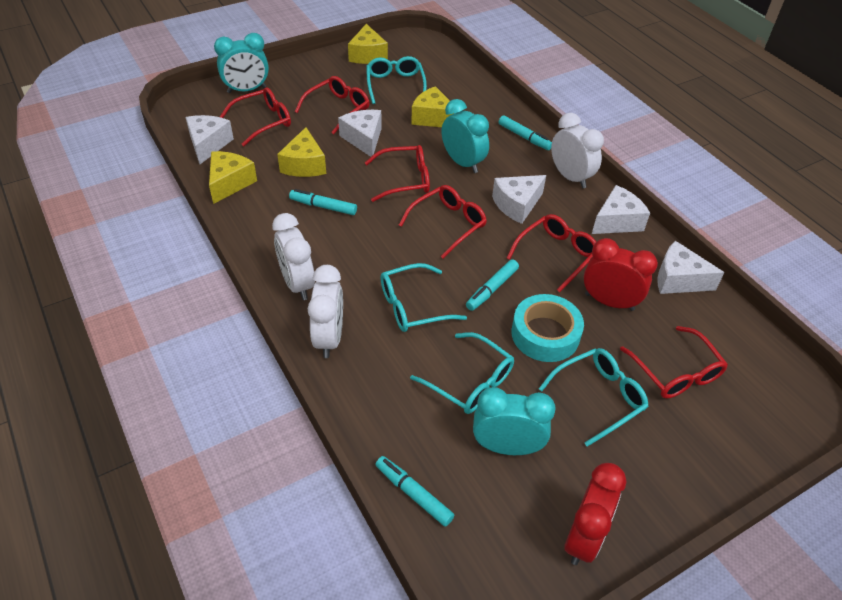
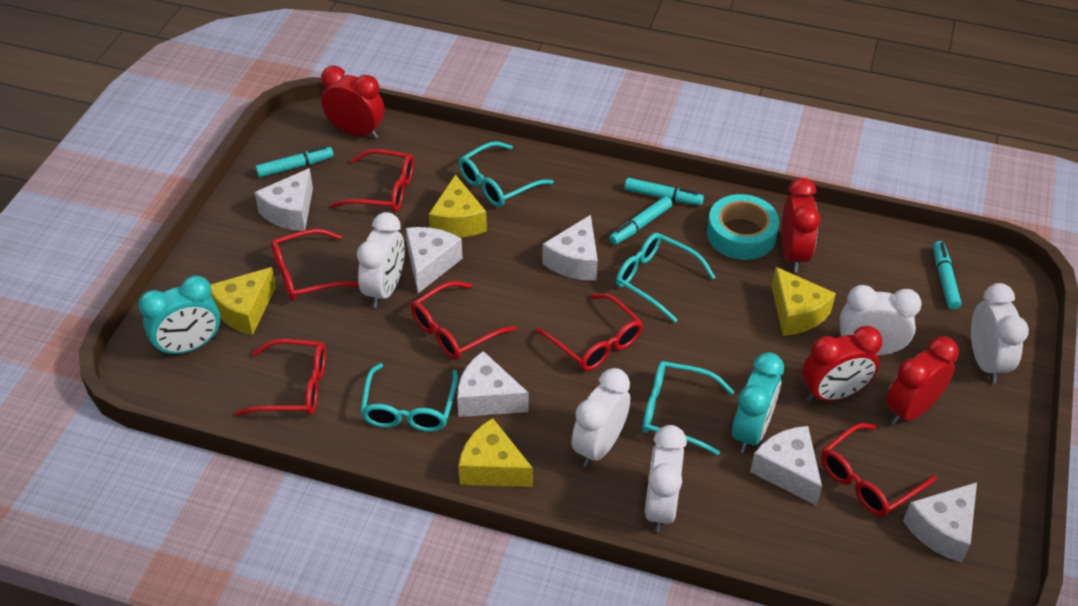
red clock: 2 -> 4
turquoise clock: 3 -> 2
white cheese: 5 -> 6
white clock: 3 -> 5

